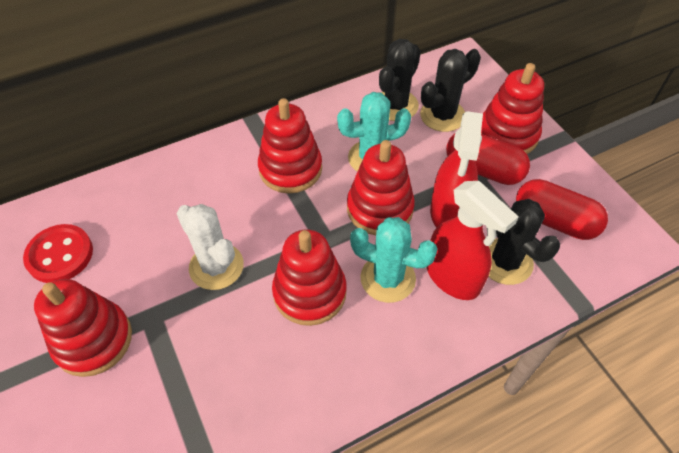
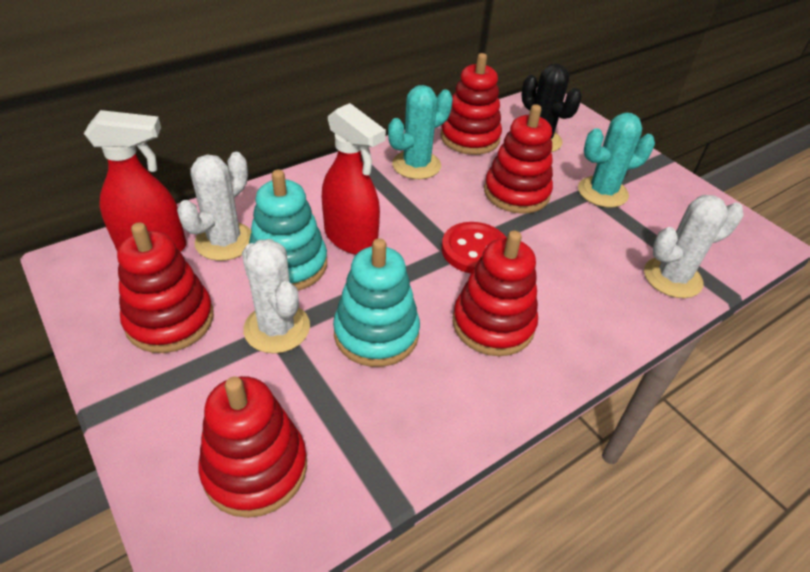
black cactus: 3 -> 1
red capsule: 2 -> 0
turquoise stacking toy: 0 -> 2
white cactus: 1 -> 3

